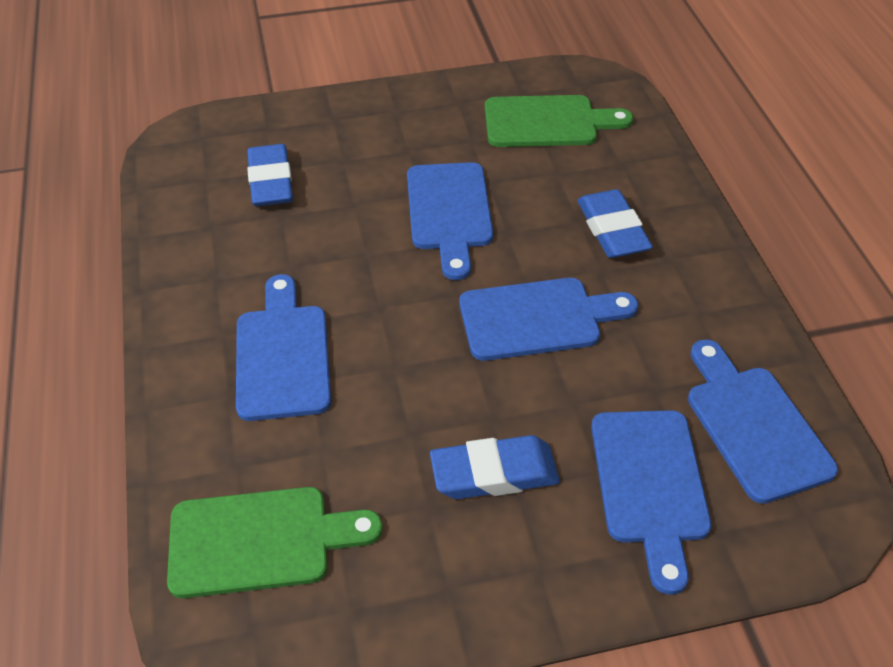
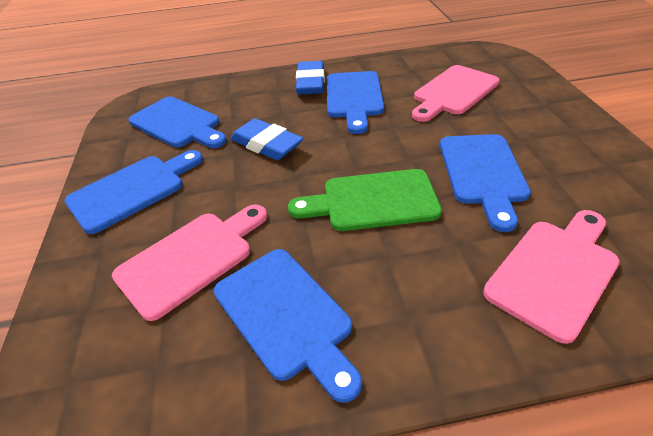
blue eraser: 3 -> 2
green cutting board: 2 -> 1
pink cutting board: 0 -> 3

